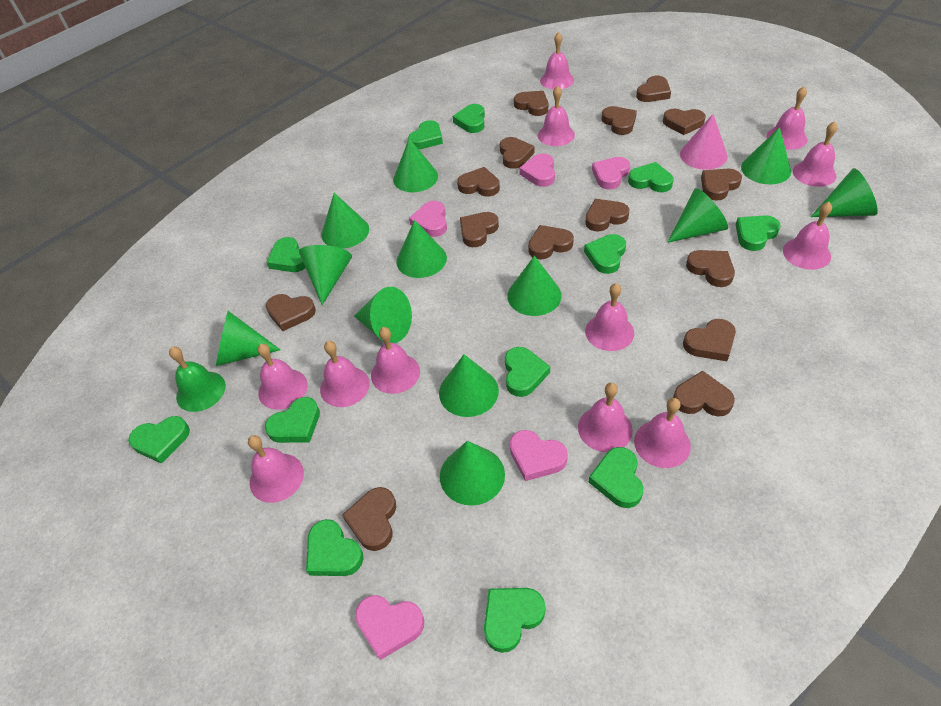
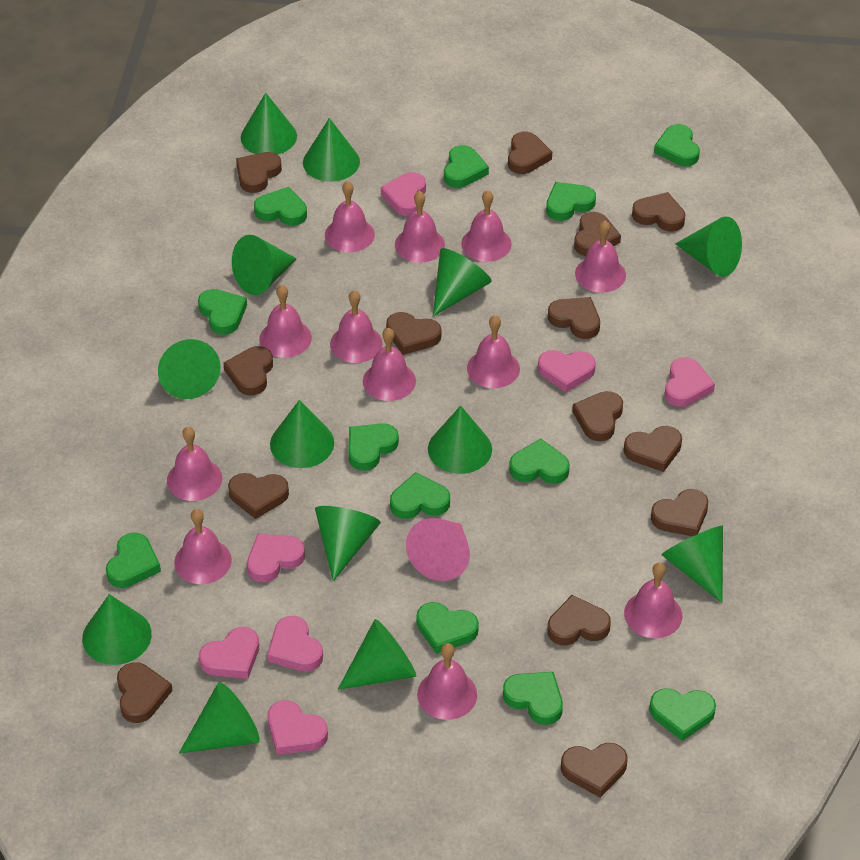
brown heart: 15 -> 14
green bell: 1 -> 0
green cone: 12 -> 13
pink heart: 5 -> 7

